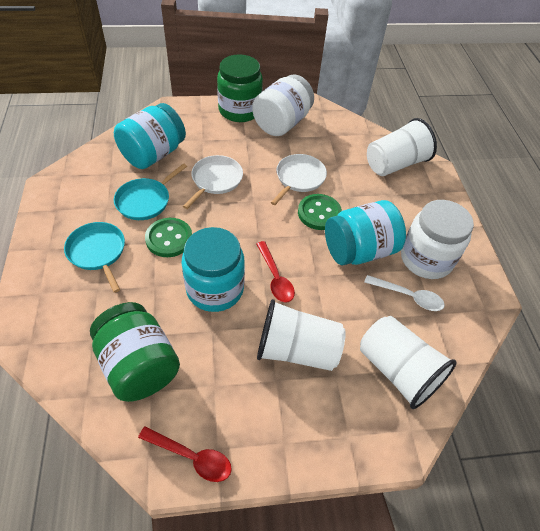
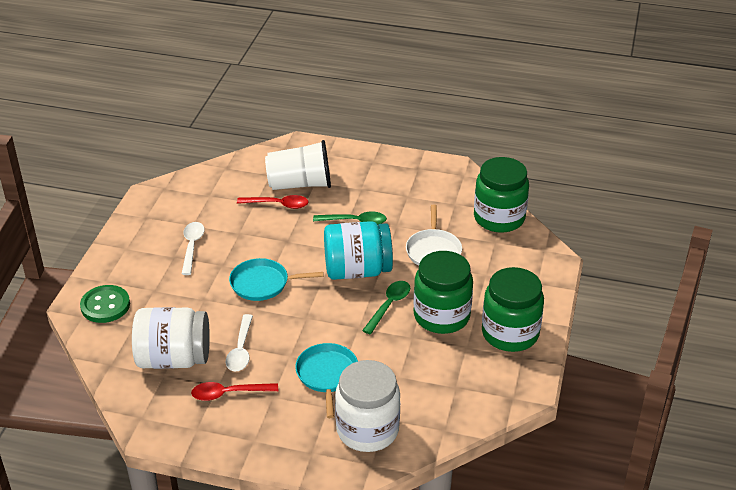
green button: 2 -> 1
green jar: 2 -> 3
green spoon: 0 -> 2
turquoise jar: 3 -> 1
white cup: 3 -> 1
white pan: 2 -> 1
white spoon: 1 -> 2

